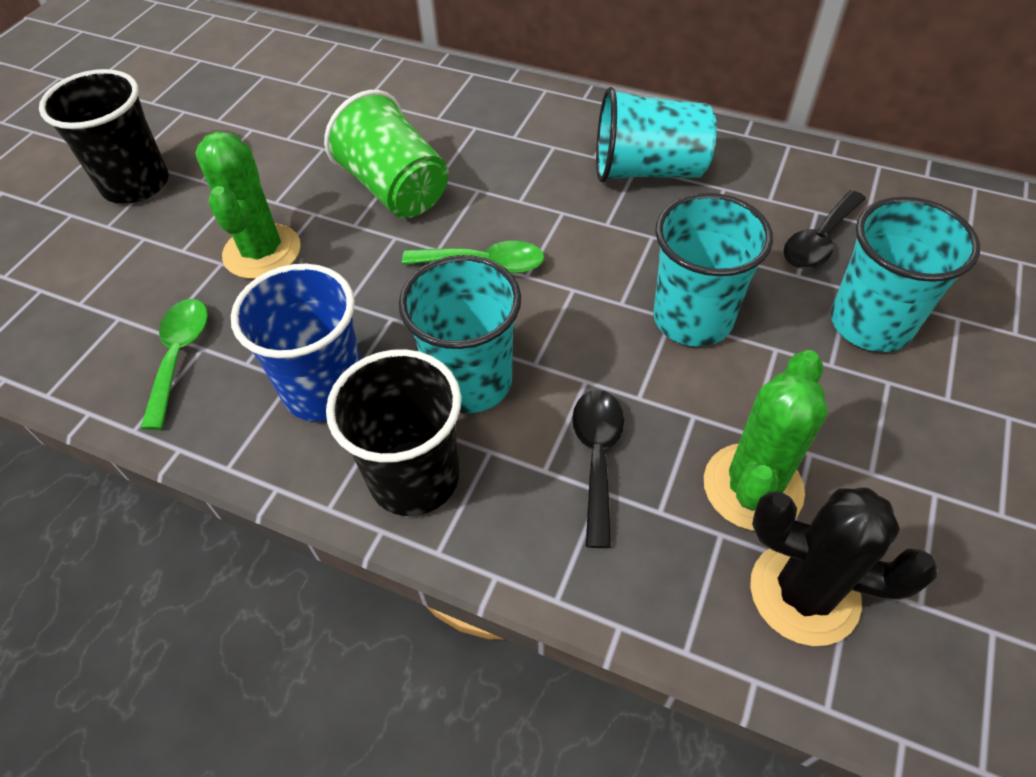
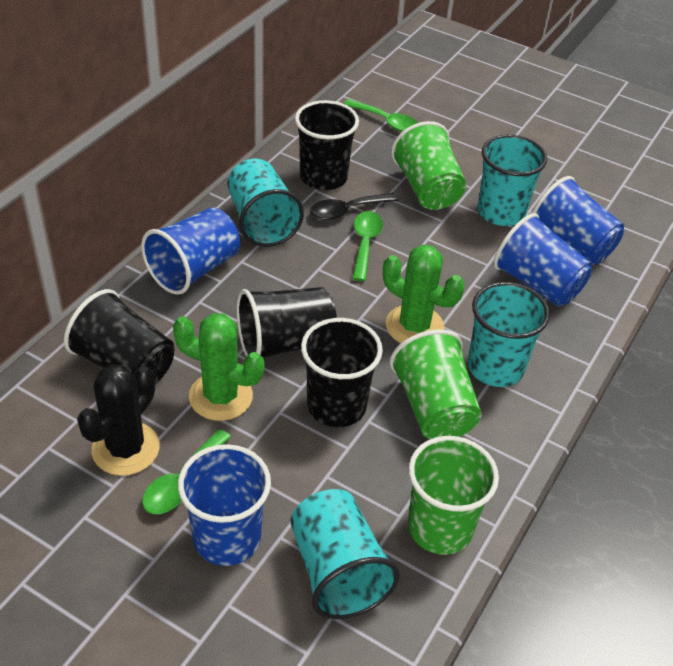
black cup: 2 -> 4
black spoon: 2 -> 1
blue cup: 1 -> 4
green cup: 1 -> 3
green spoon: 2 -> 3

